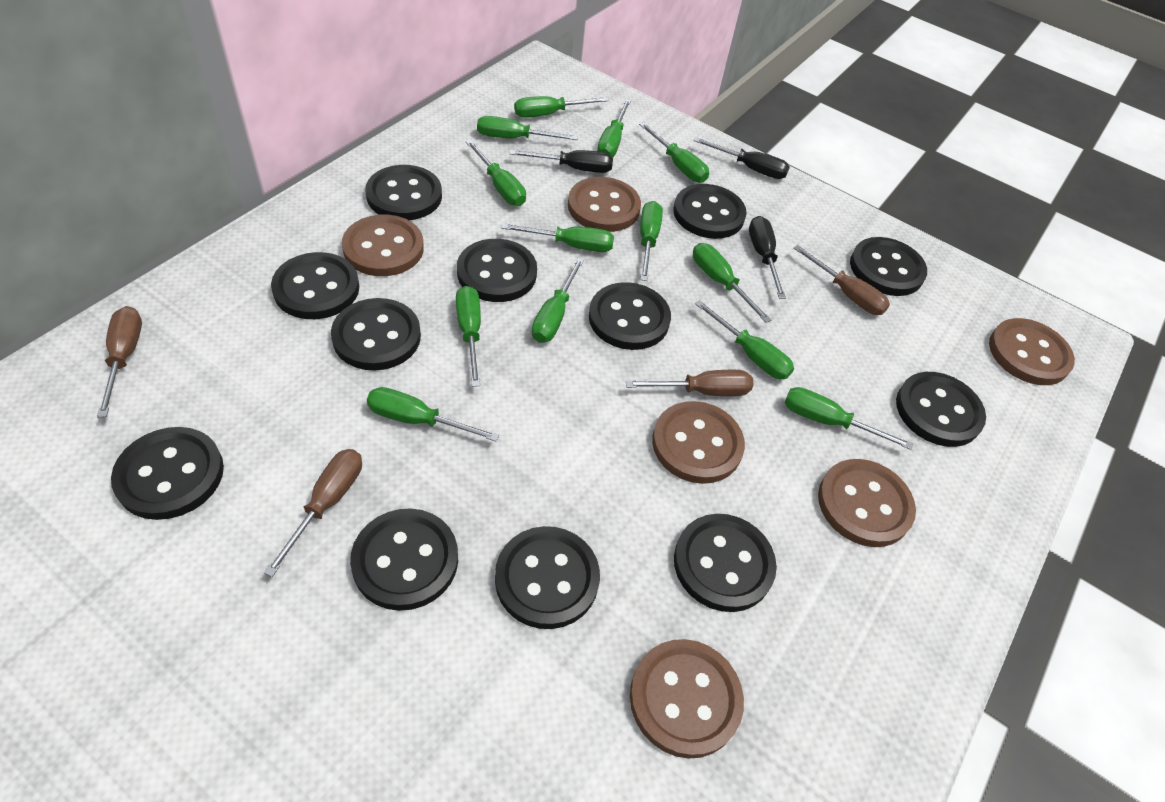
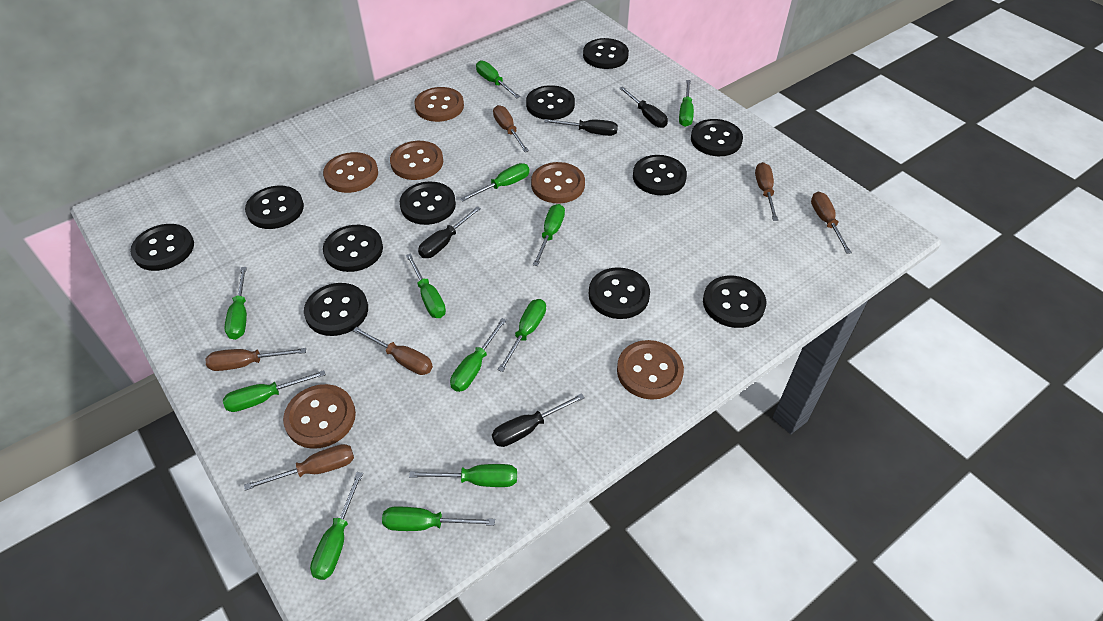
black button: 12 -> 11
black screwdriver: 3 -> 4
brown screwdriver: 4 -> 6
green screwdriver: 13 -> 12

